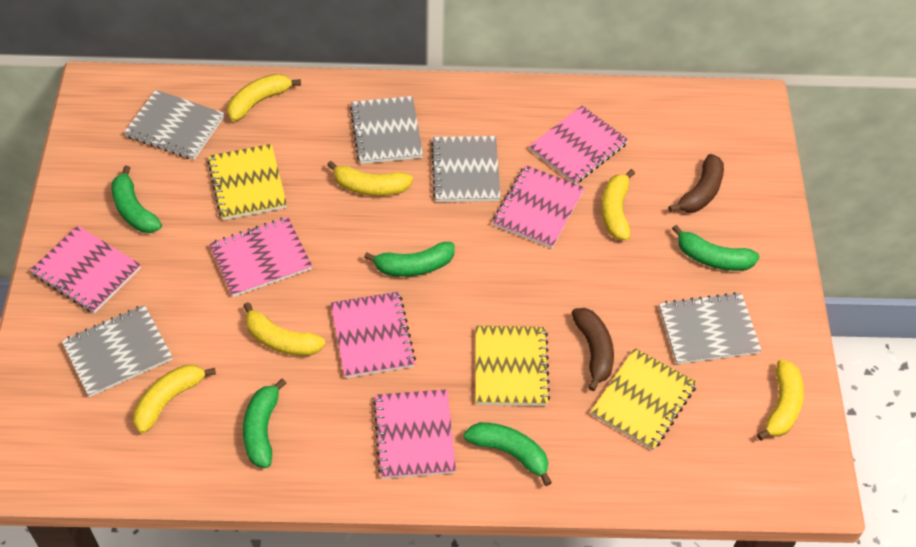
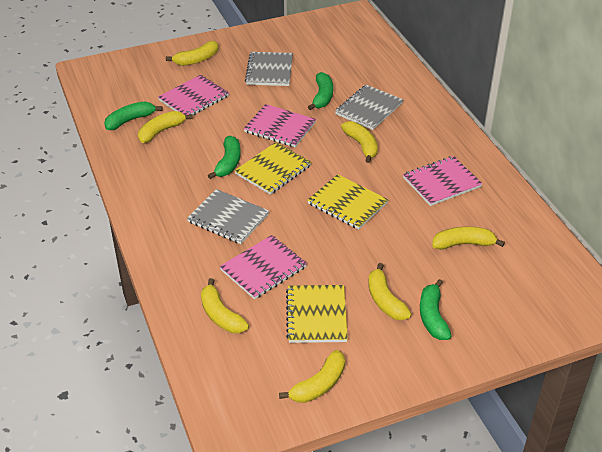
brown banana: 2 -> 0
green banana: 5 -> 4
grey notebook: 5 -> 3
pink notebook: 6 -> 4
yellow banana: 6 -> 7

